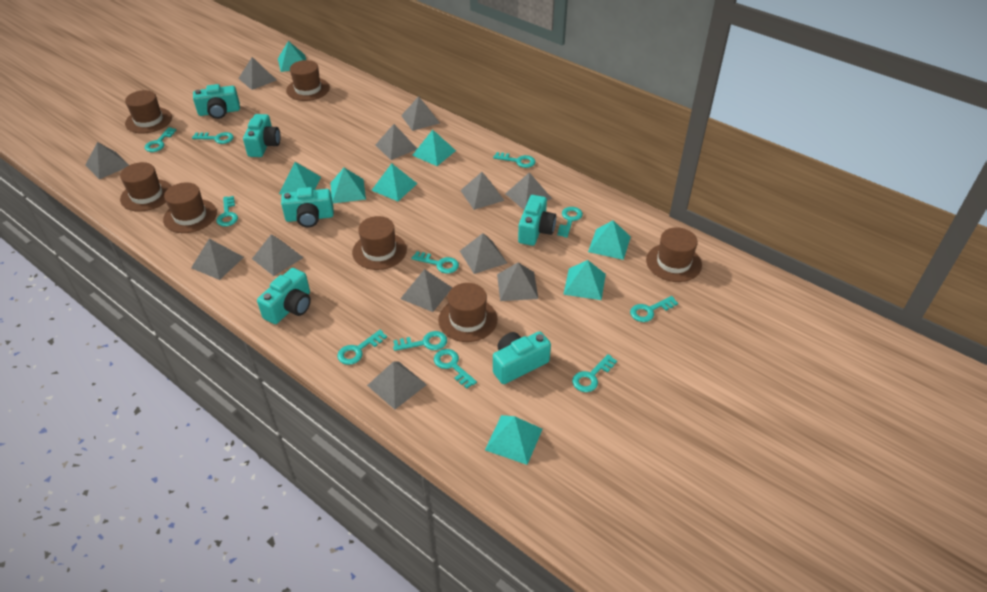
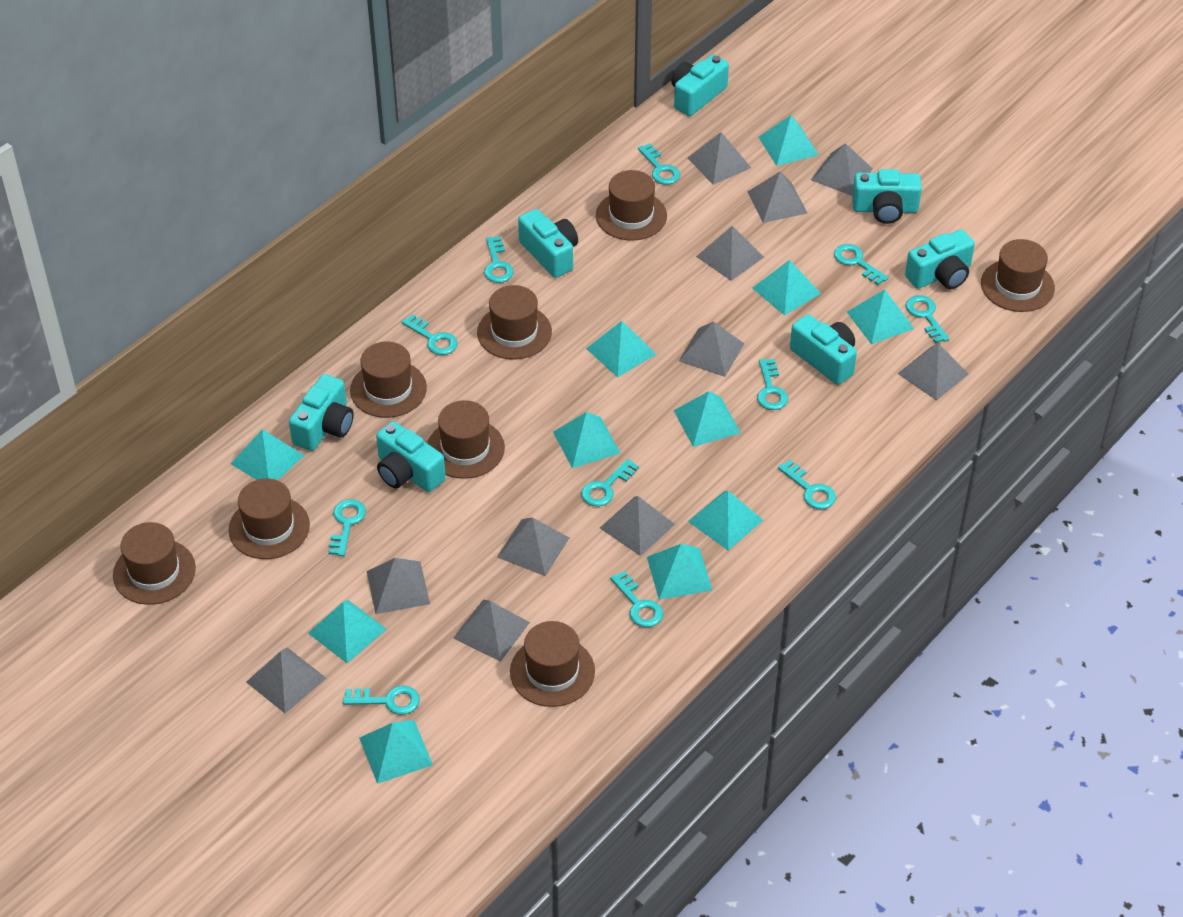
brown hat: 7 -> 8
grey pyramid: 12 -> 11
turquoise camera: 6 -> 7
turquoise pyramid: 8 -> 11

